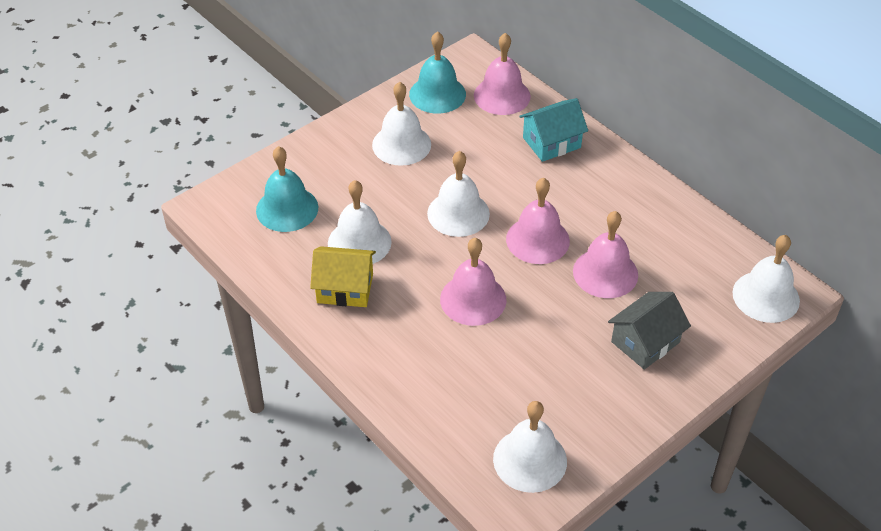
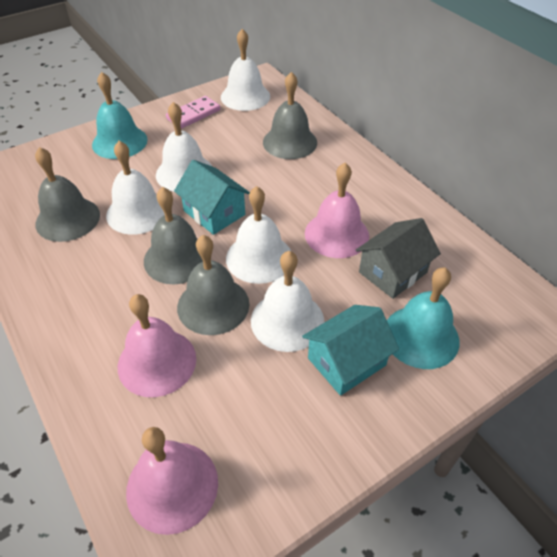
grey bell: 0 -> 4
pink bell: 4 -> 3
pink domino: 0 -> 1
turquoise house: 1 -> 2
yellow house: 1 -> 0

